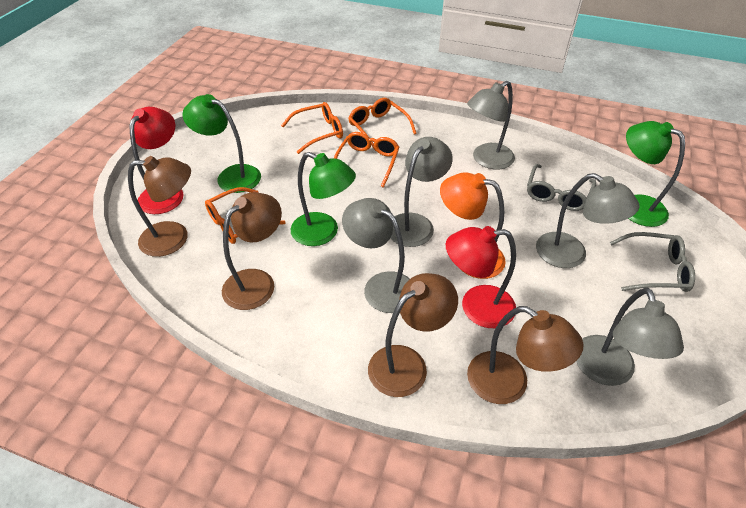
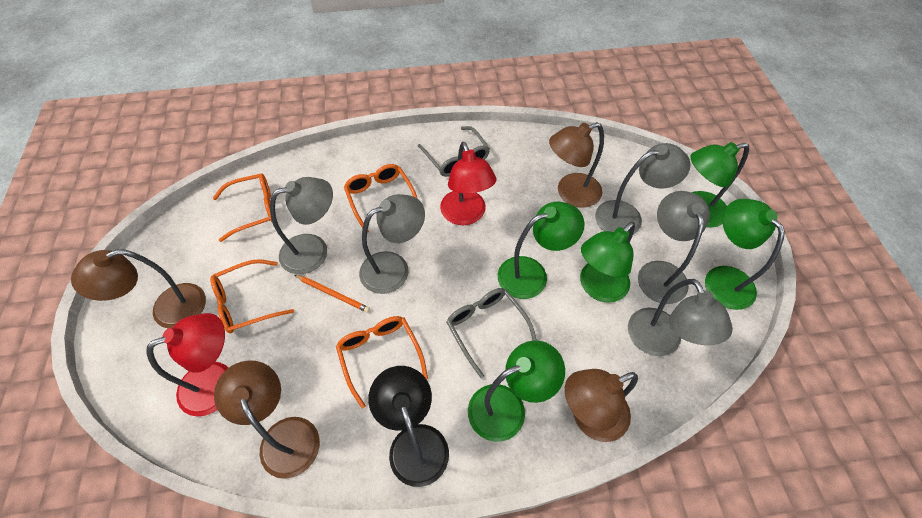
black lamp: 0 -> 1
green lamp: 3 -> 5
orange lamp: 1 -> 0
orange pencil: 0 -> 1

